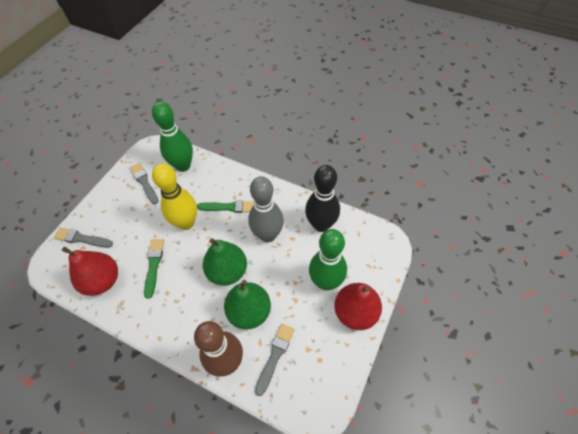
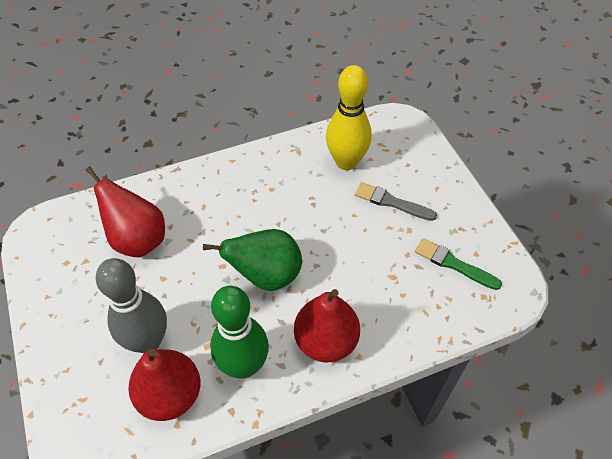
black bowling pin: 1 -> 0
brown bowling pin: 1 -> 0
green bowling pin: 2 -> 1
green brush: 2 -> 1
green pear: 2 -> 1
grey brush: 3 -> 1
red pear: 2 -> 3

